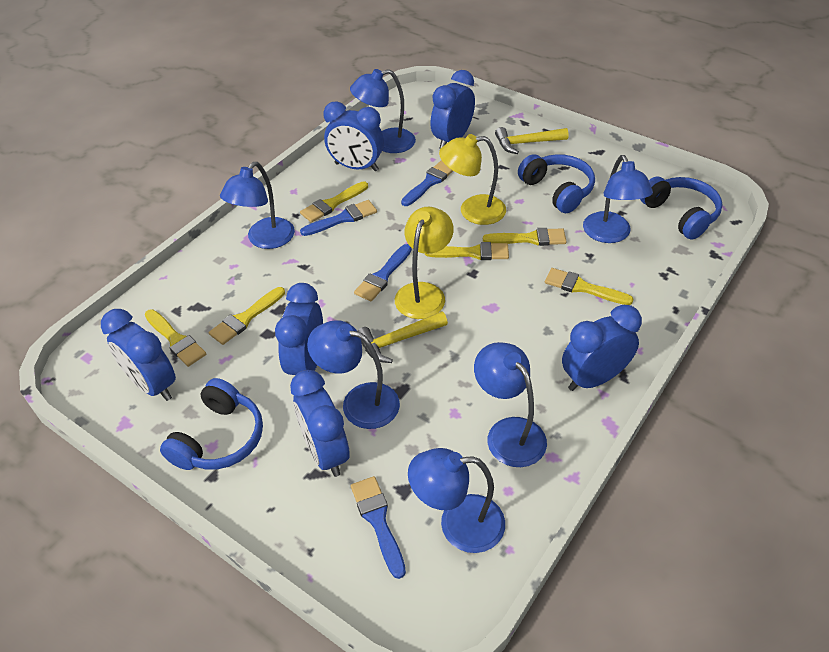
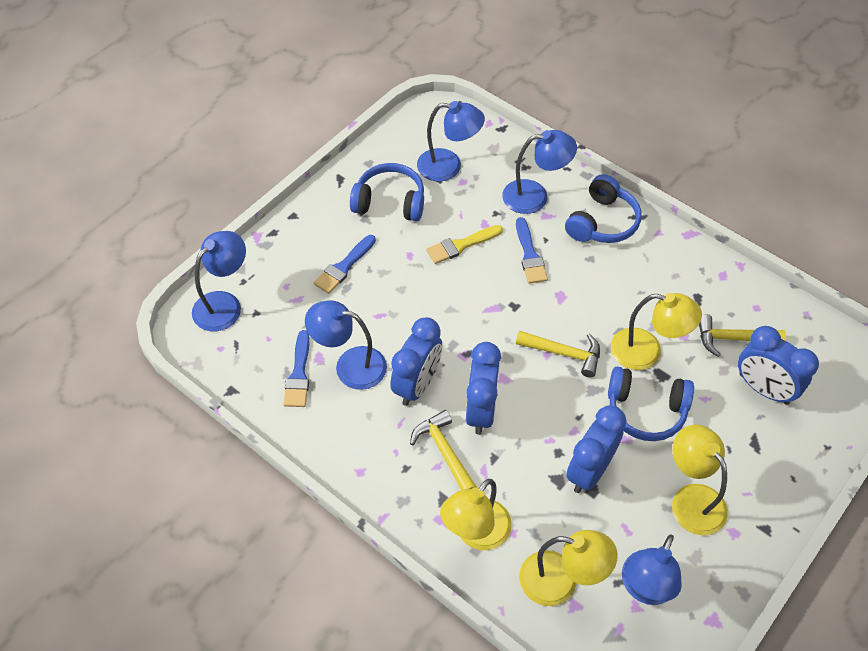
blue brush: 4 -> 3
blue clock: 6 -> 4
blue lamp: 6 -> 5
yellow brush: 6 -> 1
yellow hammer: 2 -> 3
yellow lamp: 2 -> 4

